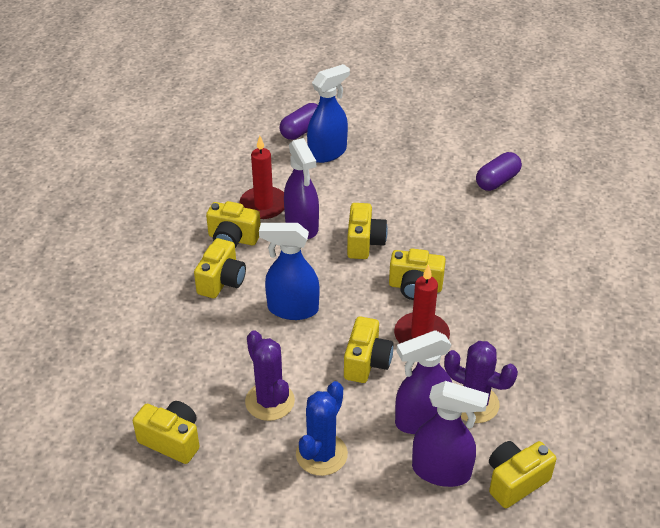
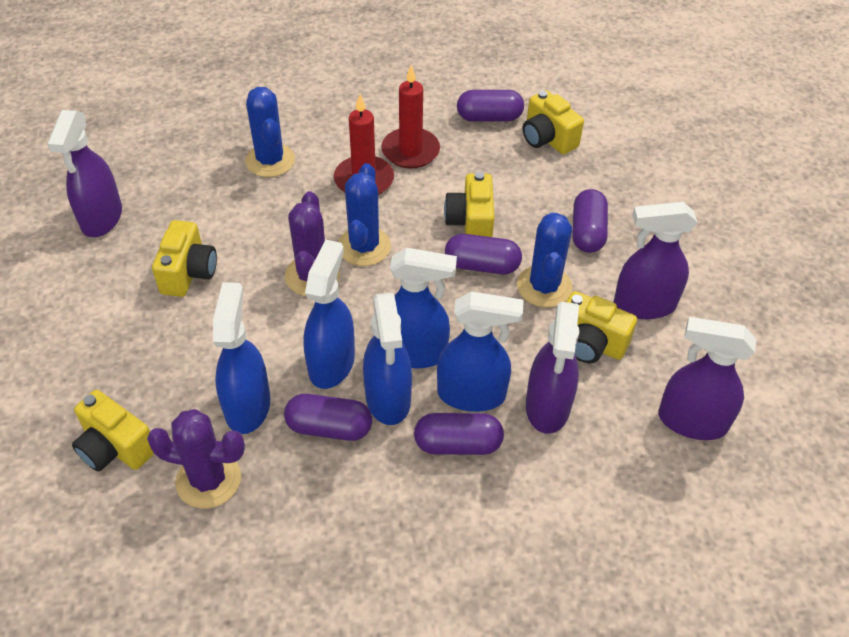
blue cactus: 1 -> 3
blue spray bottle: 2 -> 5
purple capsule: 2 -> 5
purple spray bottle: 3 -> 4
yellow camera: 7 -> 5

